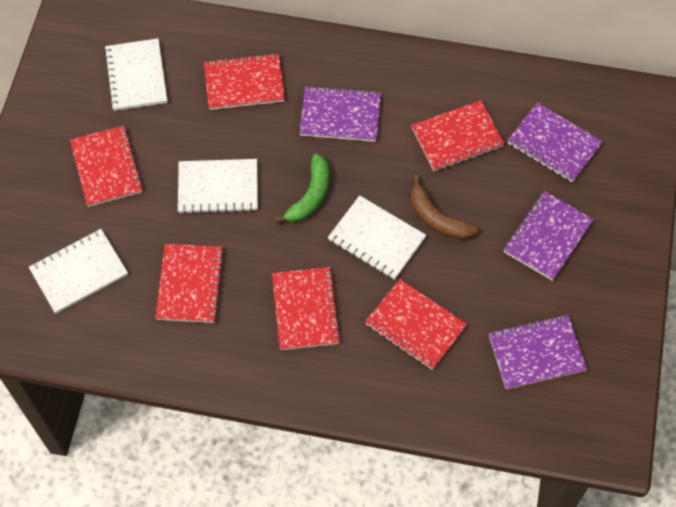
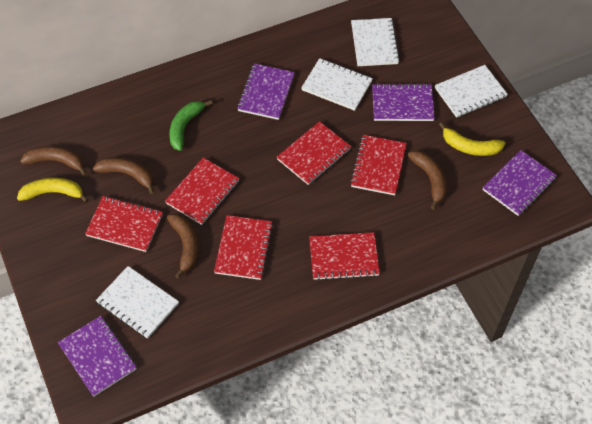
brown banana: 1 -> 4
yellow banana: 0 -> 2

